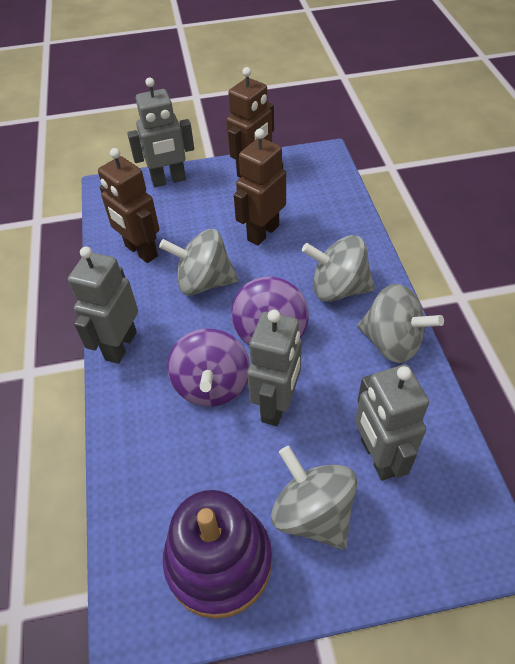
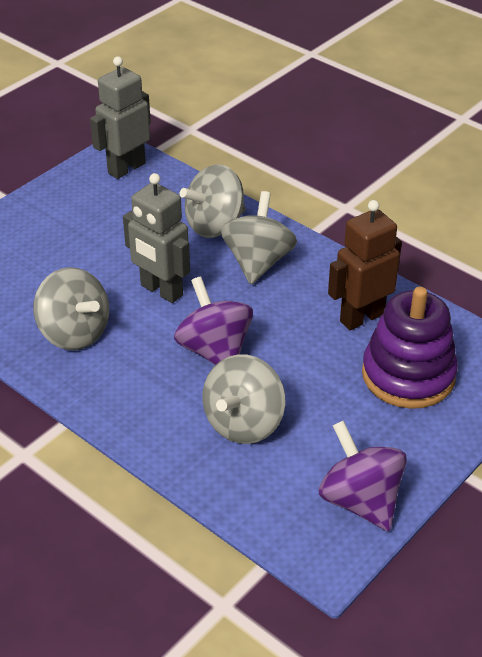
brown robot: 3 -> 1
grey robot: 4 -> 2

